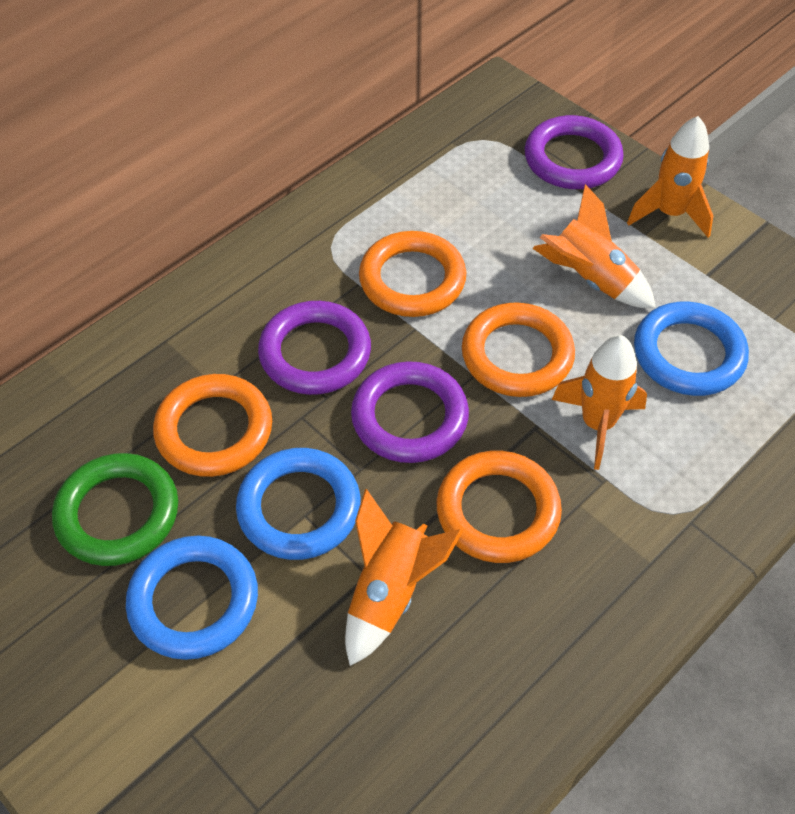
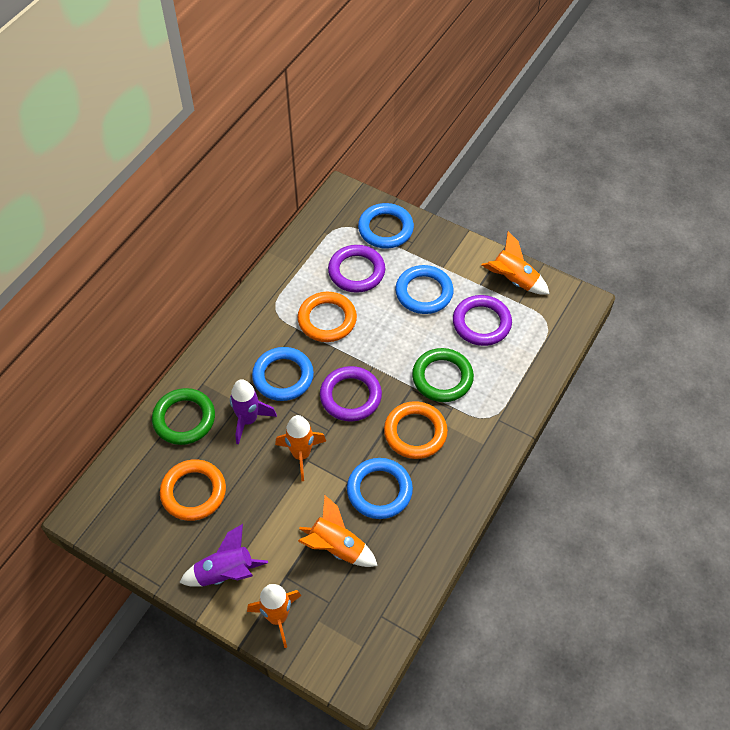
blue ring: 3 -> 4
green ring: 1 -> 2
orange ring: 4 -> 3
purple rocket: 0 -> 2

